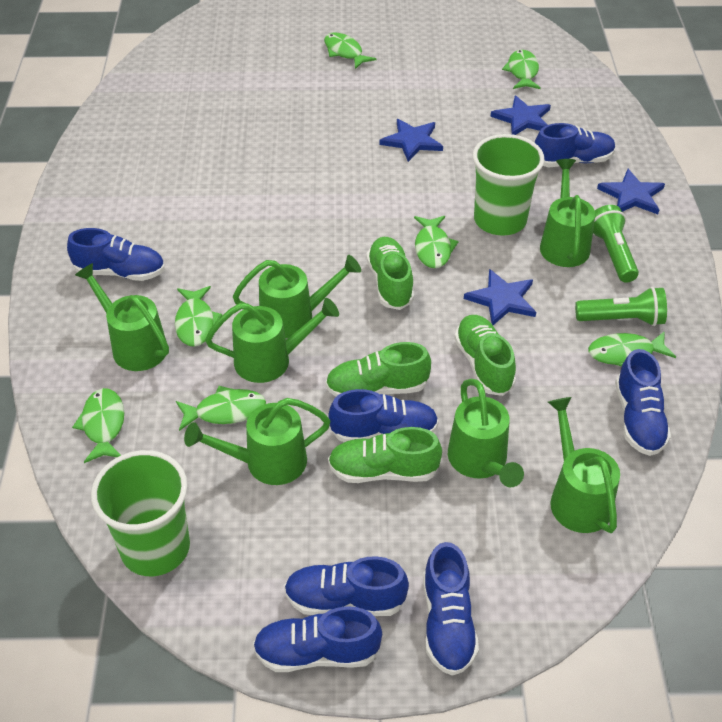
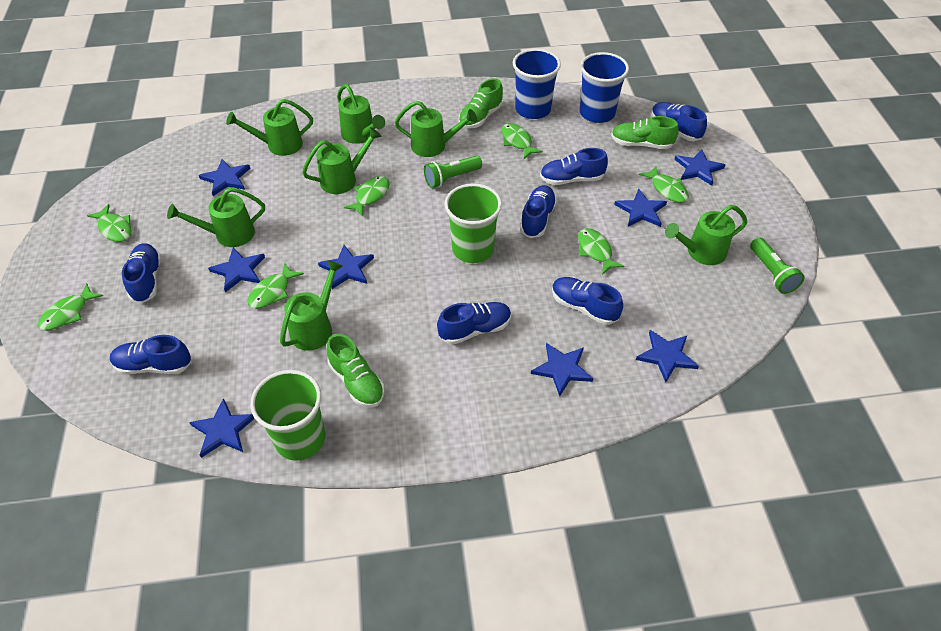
blue cup: 0 -> 2
blue star: 4 -> 8
green shoe: 4 -> 3

